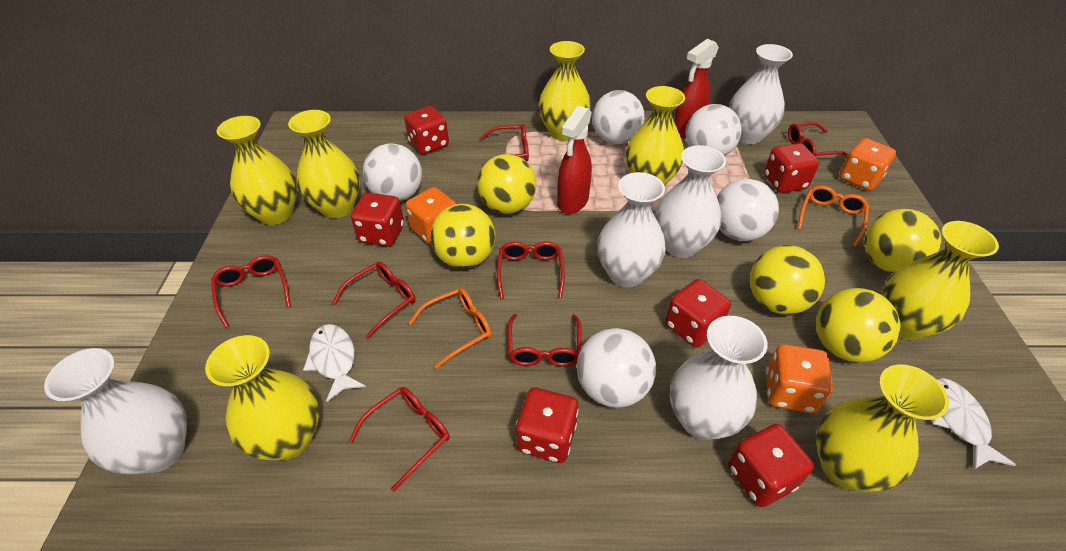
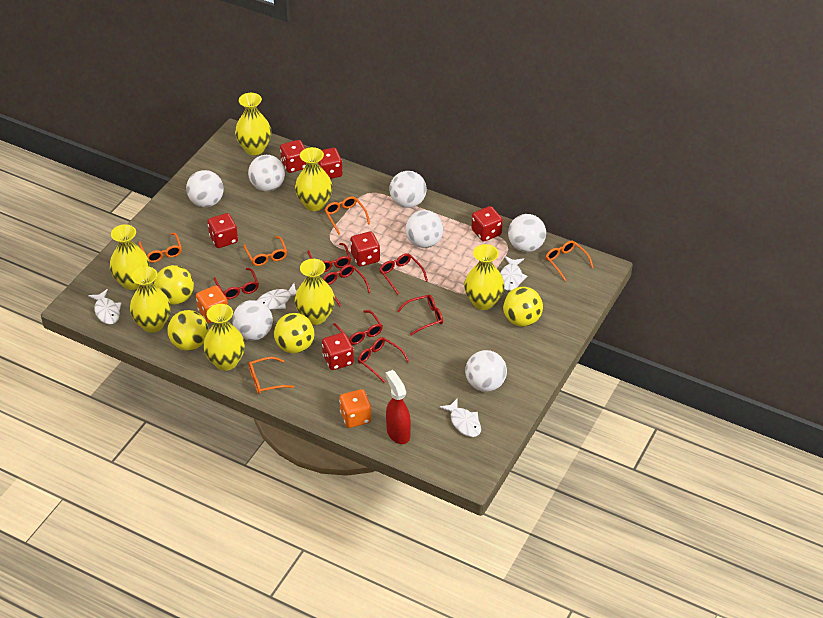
orange dice: 3 -> 2
orange glasses: 2 -> 5
red spray bottle: 2 -> 1
white ball: 5 -> 7
white fish: 2 -> 4
white vase: 5 -> 0
yellow ball: 5 -> 4

